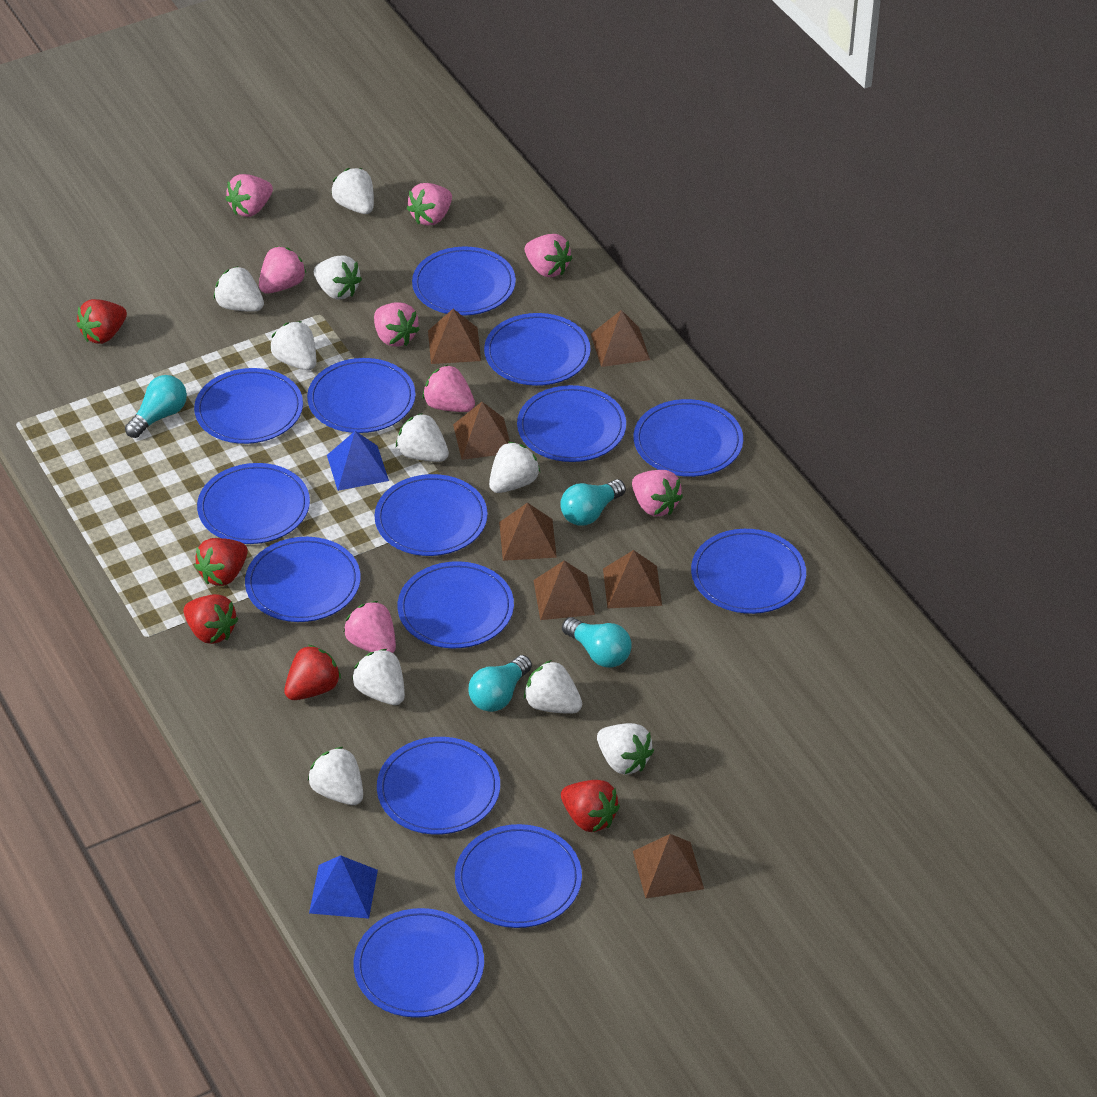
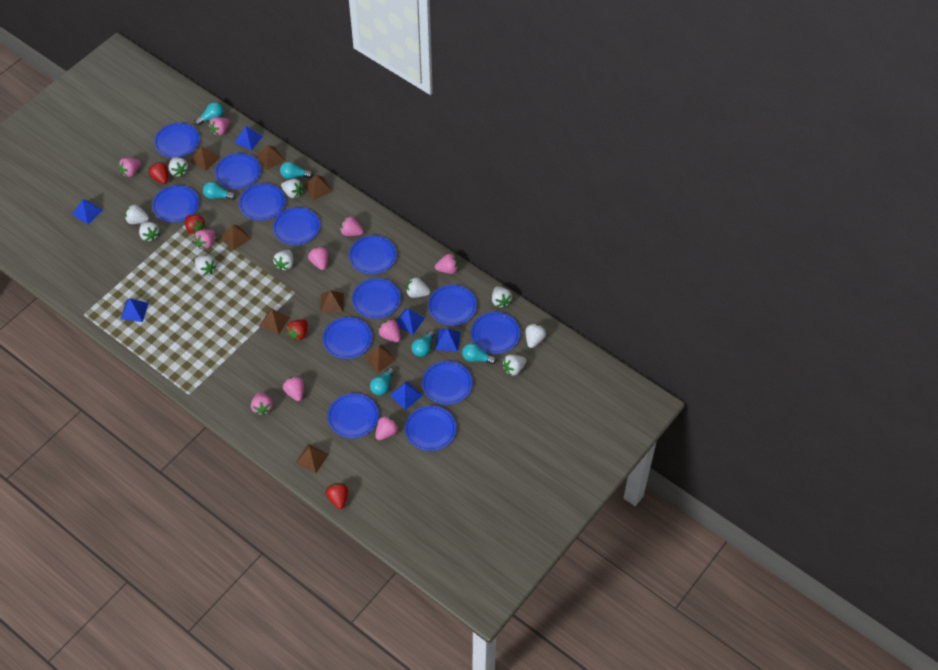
blue plate: 14 -> 13
blue pyramid: 2 -> 6
brown pyramid: 7 -> 8
pink strawberry: 8 -> 10
red strawberry: 5 -> 4
turquoise light bulb: 4 -> 6

